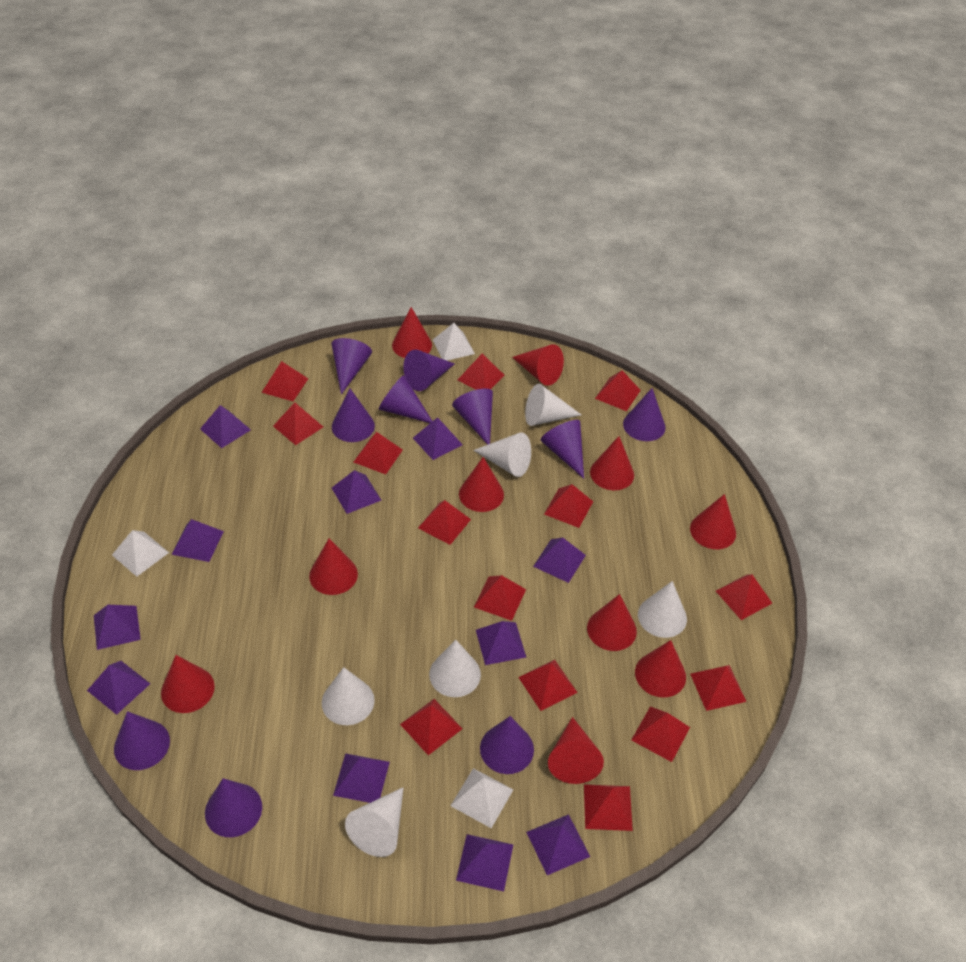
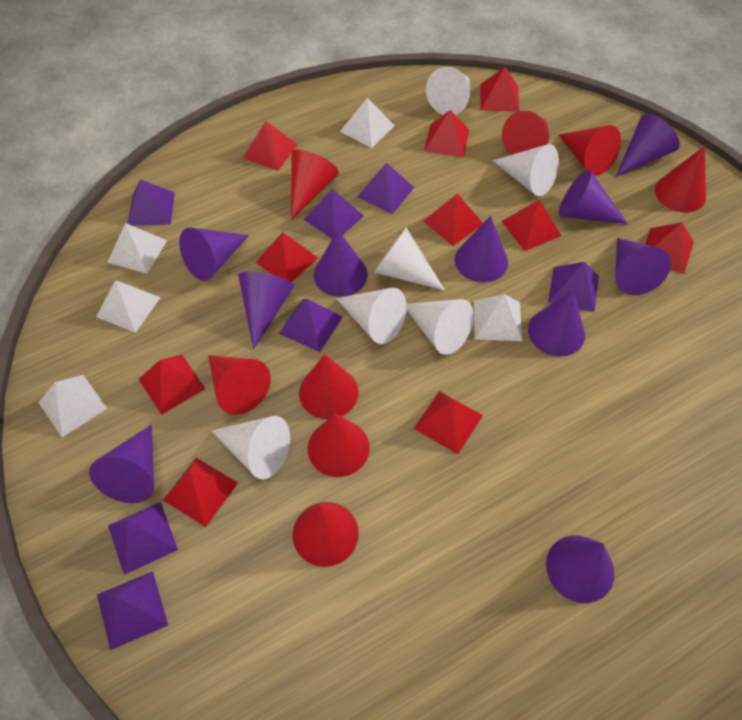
purple pyramid: 11 -> 7
red cone: 10 -> 8
red pyramid: 14 -> 10
white pyramid: 3 -> 5

